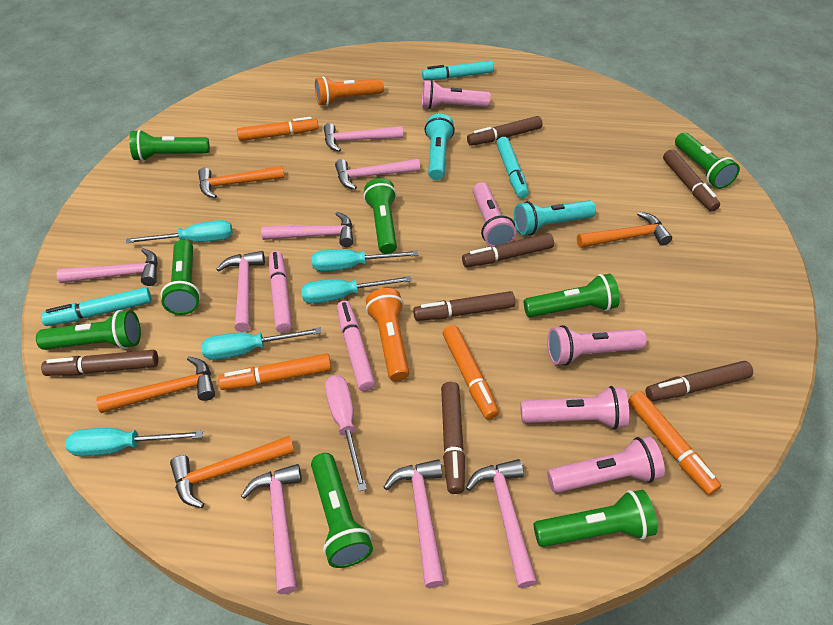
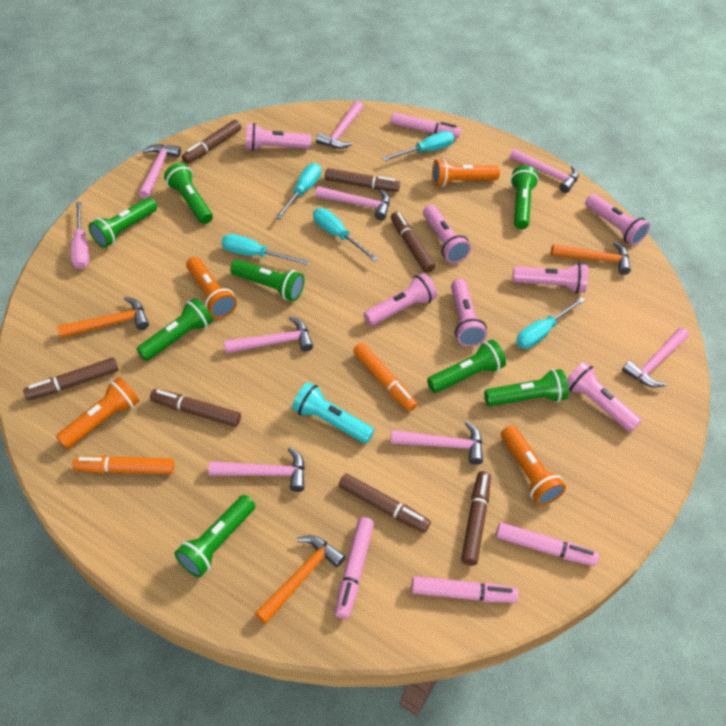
orange flashlight: 2 -> 4
orange hammer: 4 -> 3
orange marker: 4 -> 2
pink flashlight: 5 -> 7
pink marker: 2 -> 4
turquoise flashlight: 2 -> 1
turquoise marker: 3 -> 0

